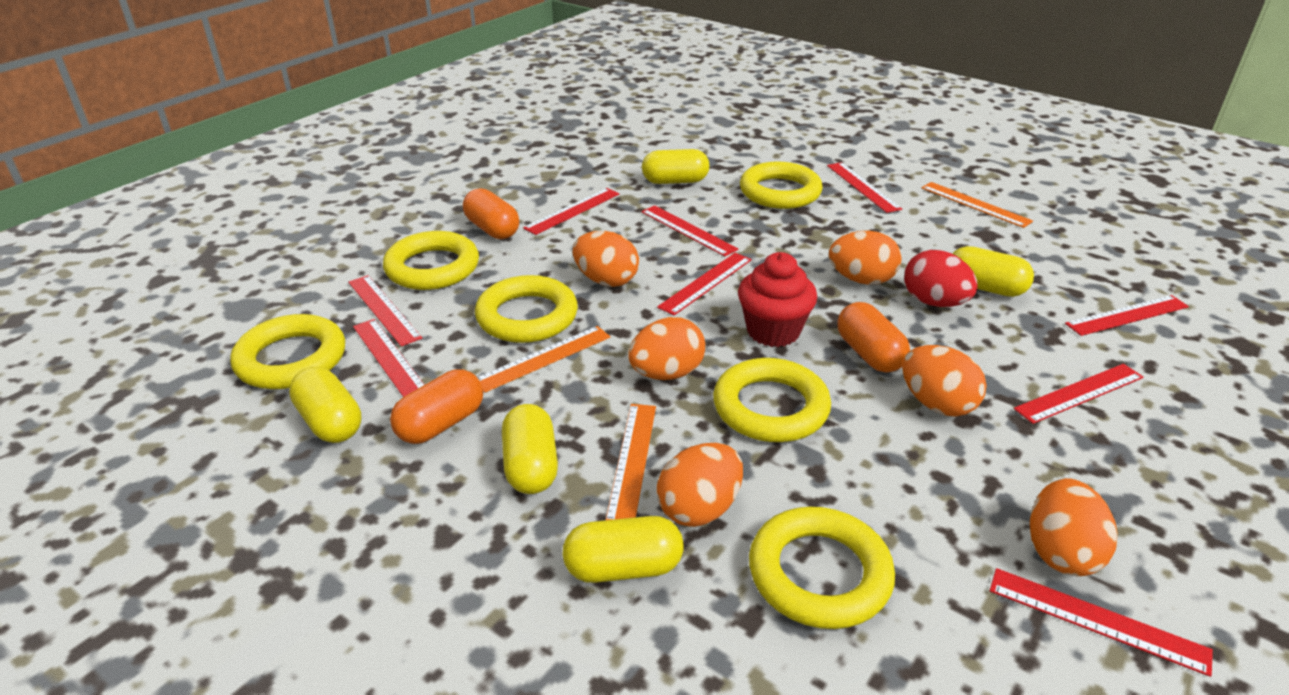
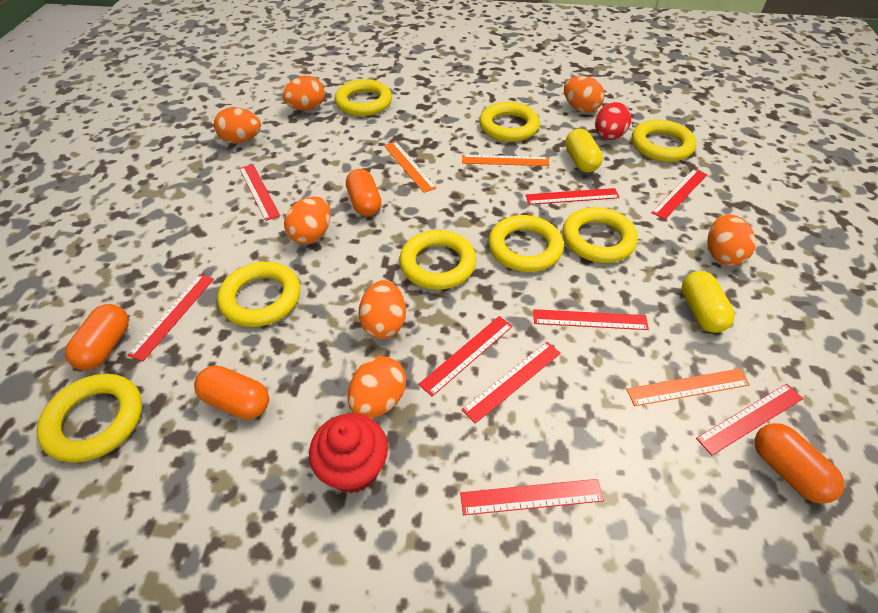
orange capsule: 3 -> 4
orange egg: 6 -> 7
yellow capsule: 5 -> 2
yellow ring: 6 -> 8

